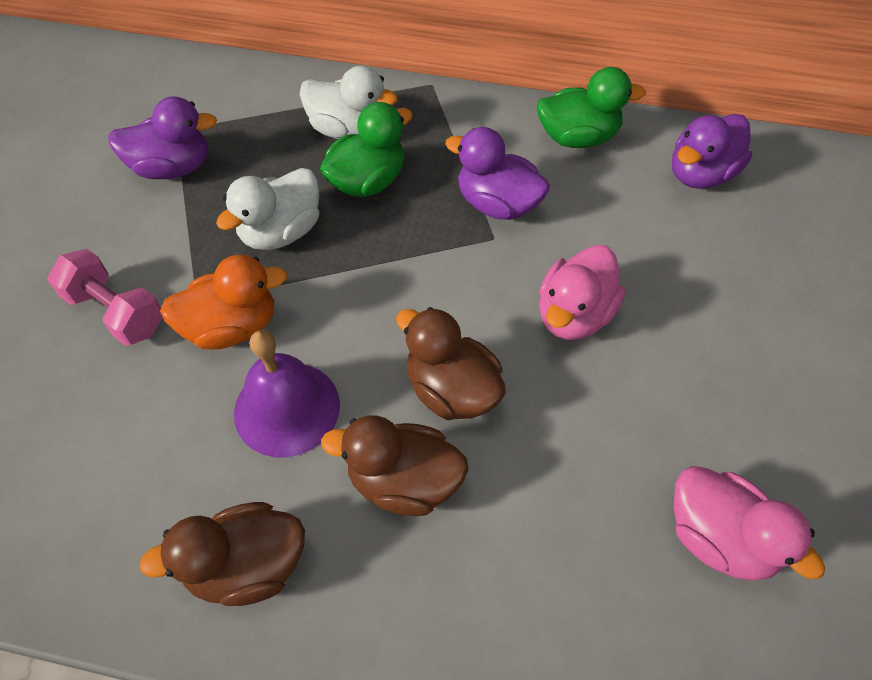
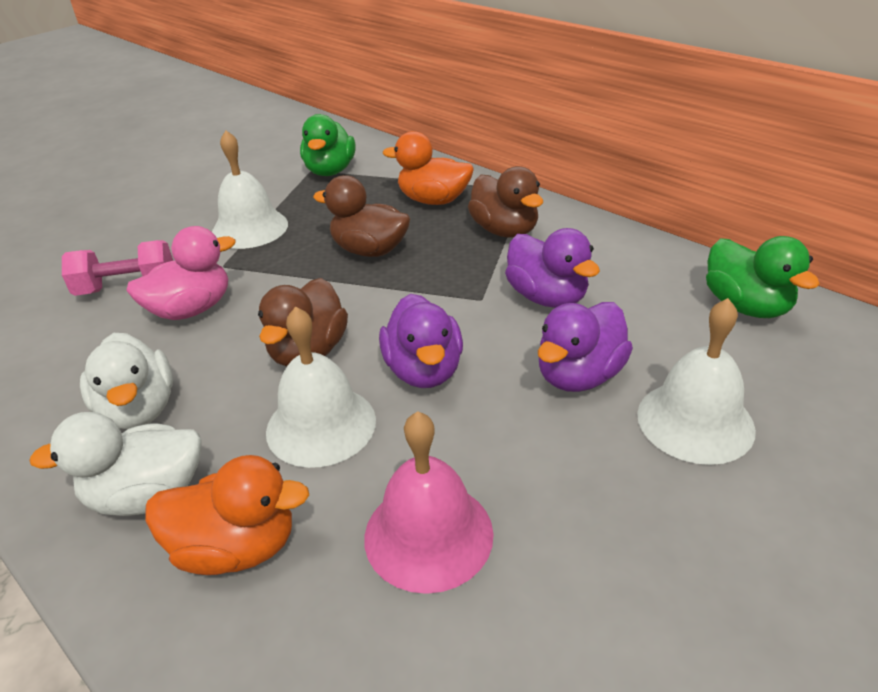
orange duck: 1 -> 2
pink bell: 0 -> 1
pink duck: 2 -> 1
purple bell: 1 -> 0
white bell: 0 -> 3

